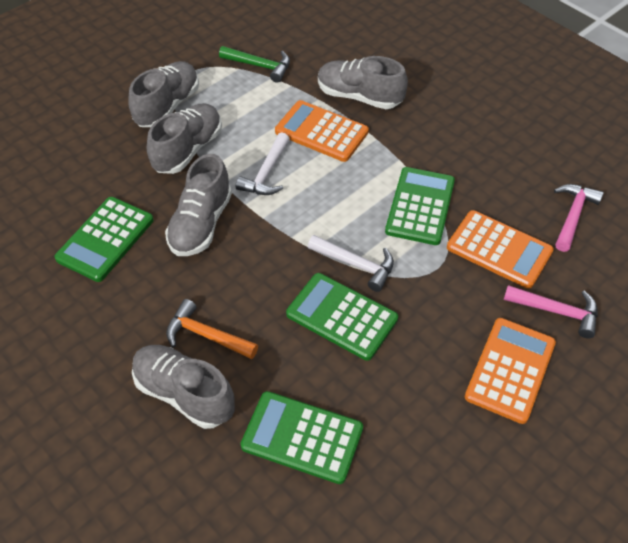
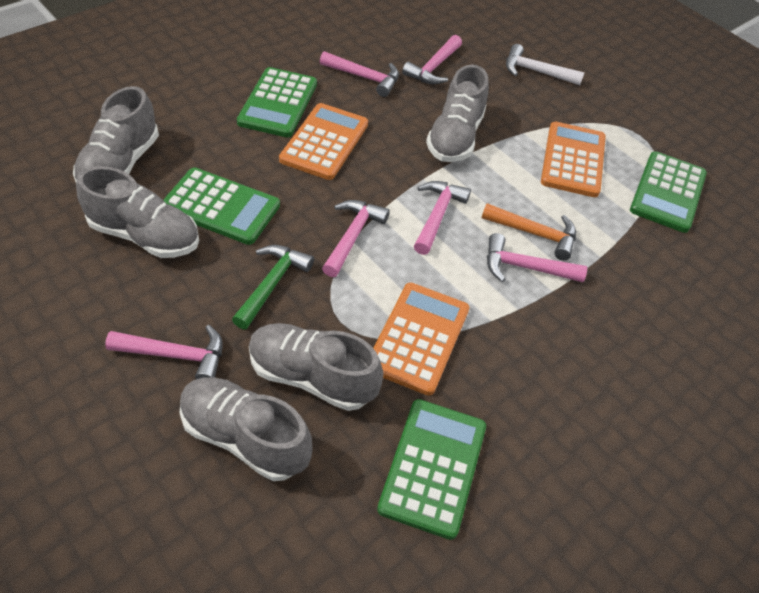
pink hammer: 2 -> 6
white hammer: 2 -> 1

